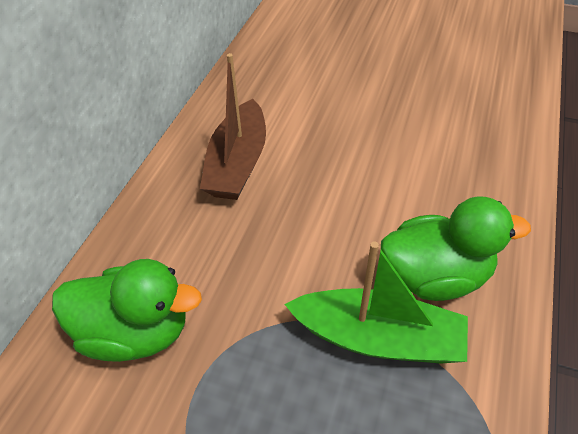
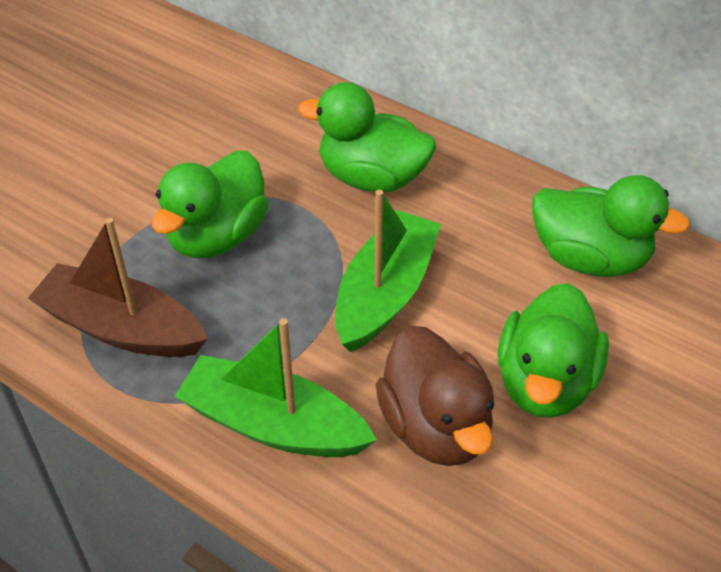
brown duck: 0 -> 1
green boat: 1 -> 2
green duck: 2 -> 4

